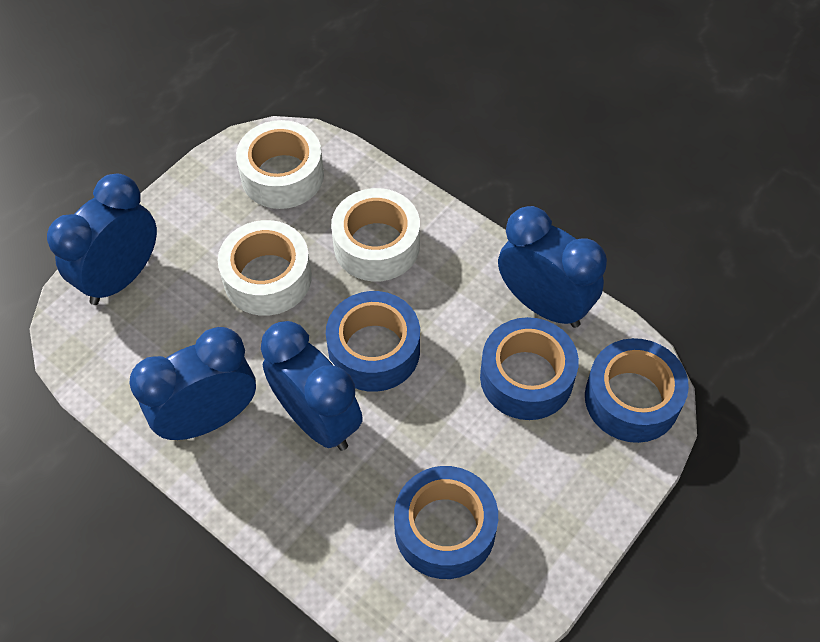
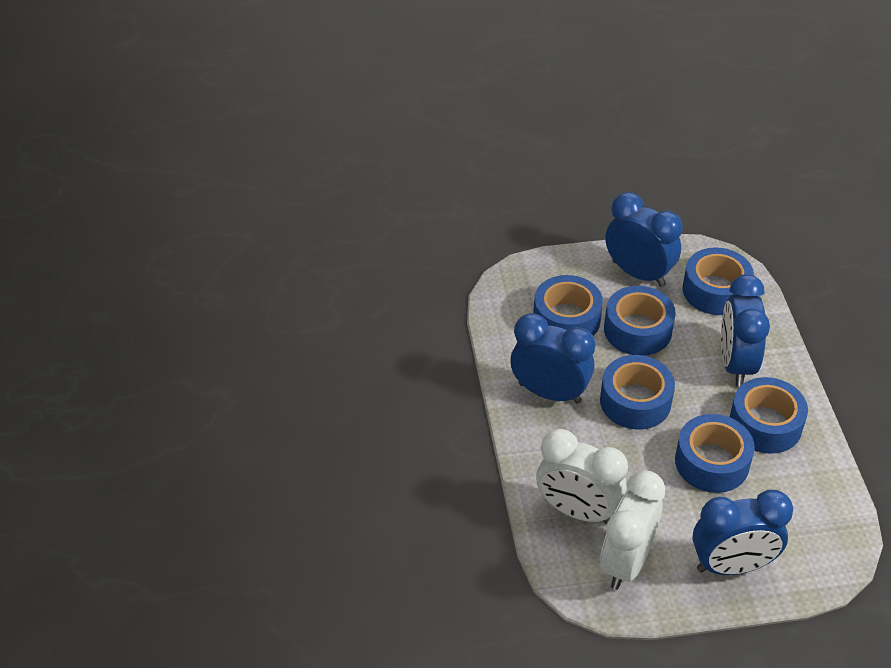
blue tape: 4 -> 6
white clock: 0 -> 2
white tape: 3 -> 0

